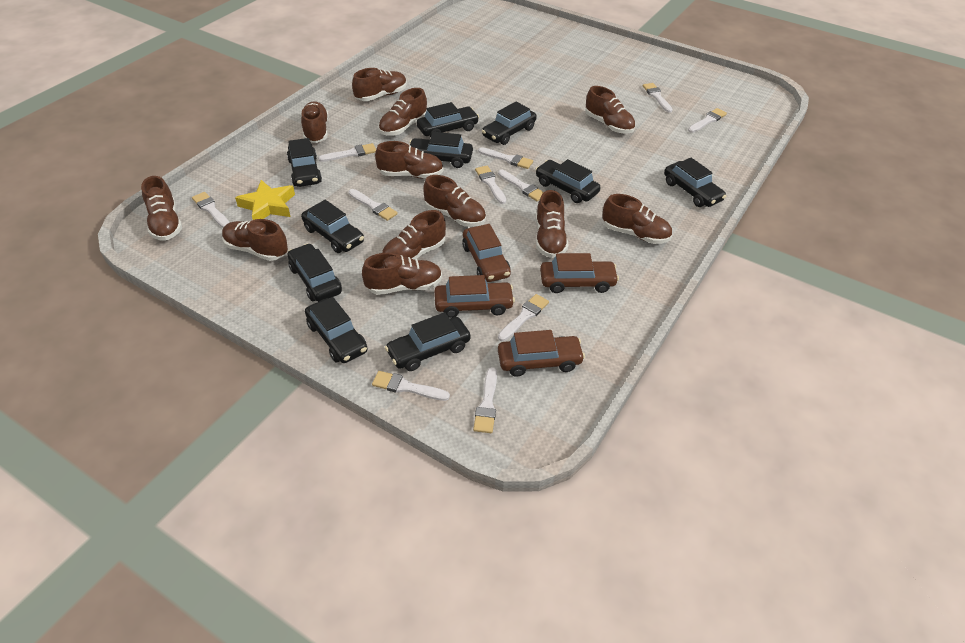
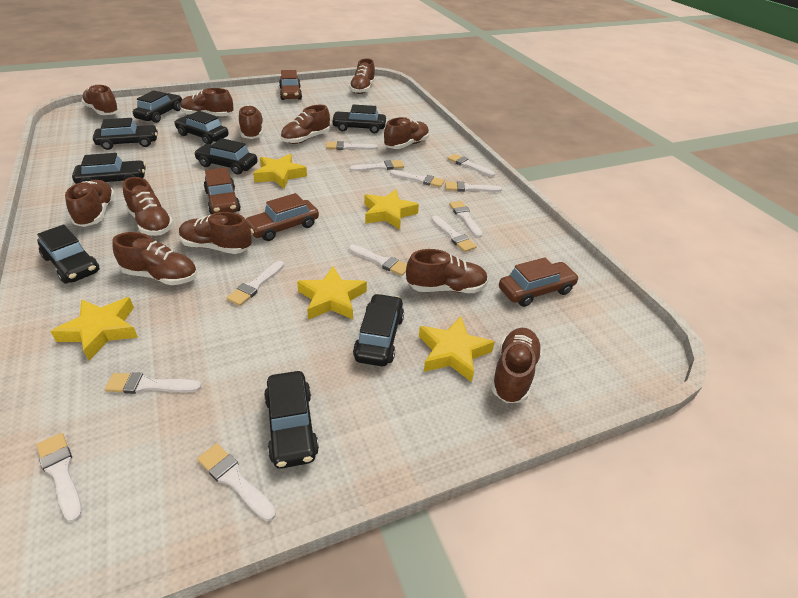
black car: 10 -> 9
white brush: 11 -> 12
yellow star: 1 -> 5

